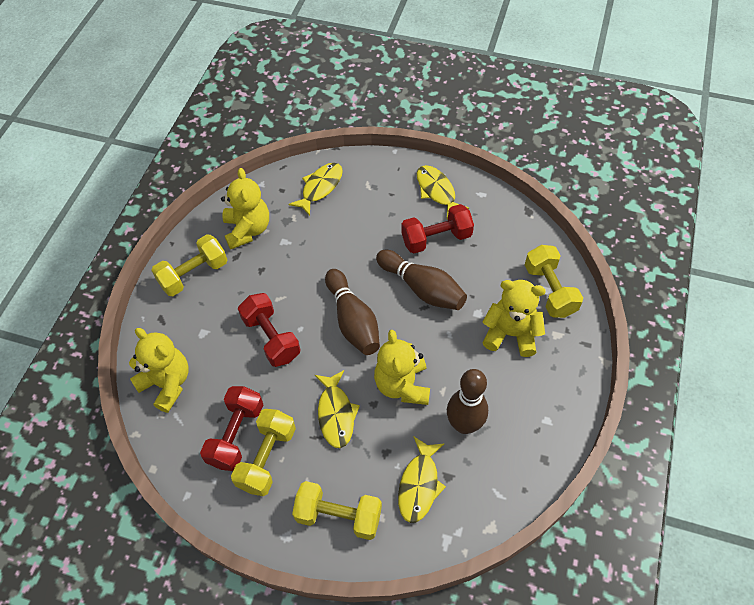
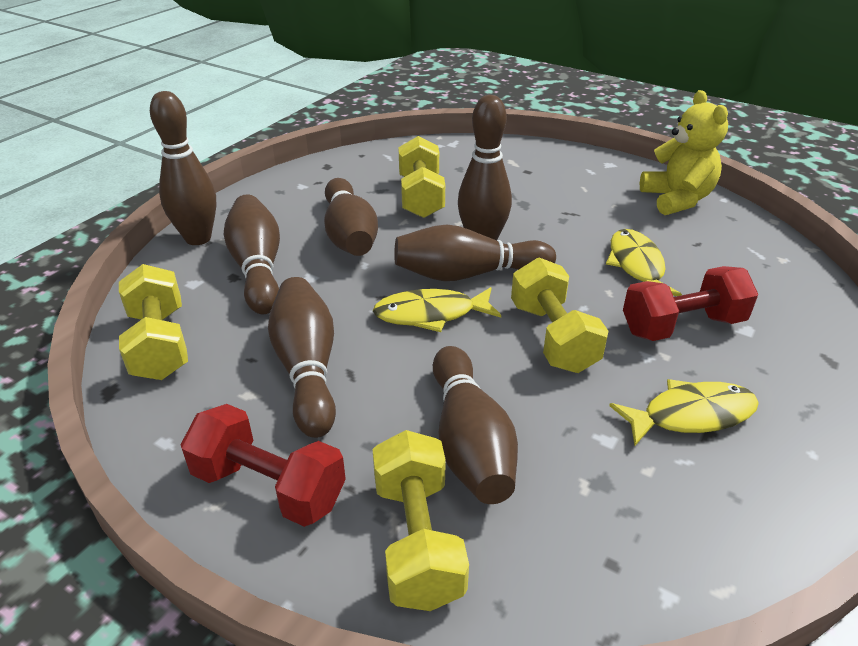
brown bowling pin: 3 -> 7
red dumbbell: 3 -> 2
yellow fish: 4 -> 3
yellow teddy bear: 4 -> 1

